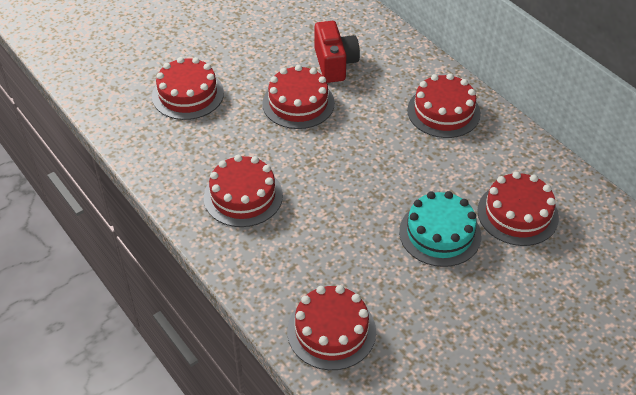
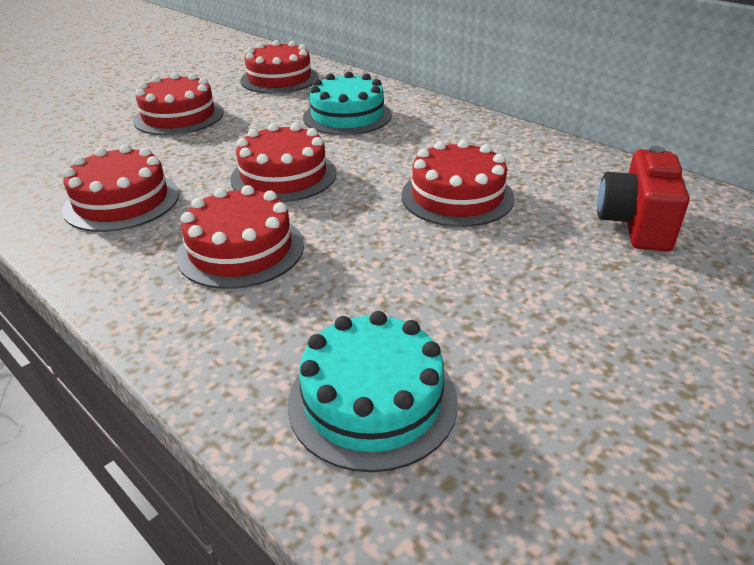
turquoise cake: 1 -> 2

